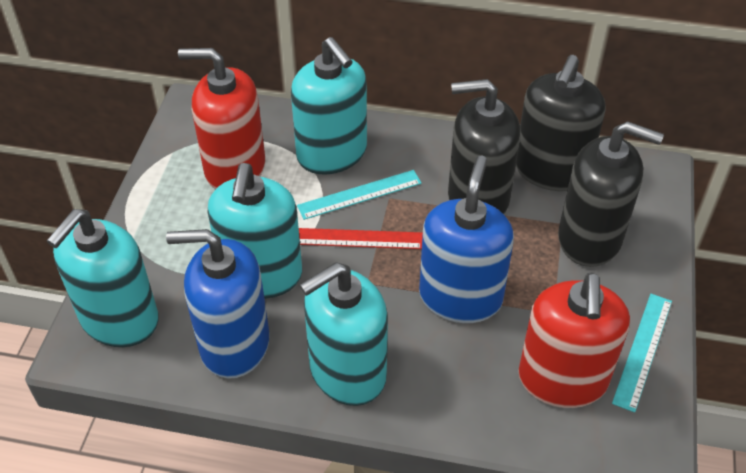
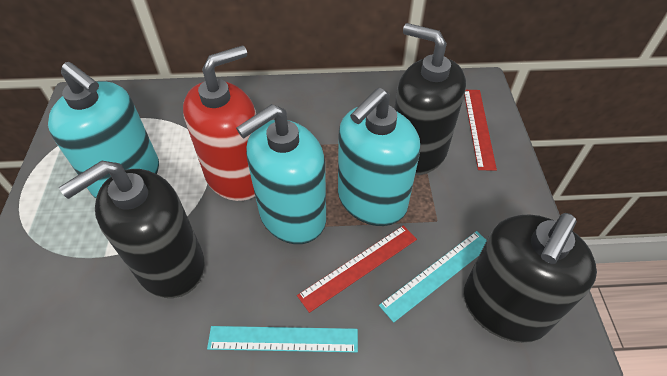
blue soap dispenser: 2 -> 0
red ruler: 1 -> 2
red soap dispenser: 2 -> 1
turquoise soap dispenser: 4 -> 3

